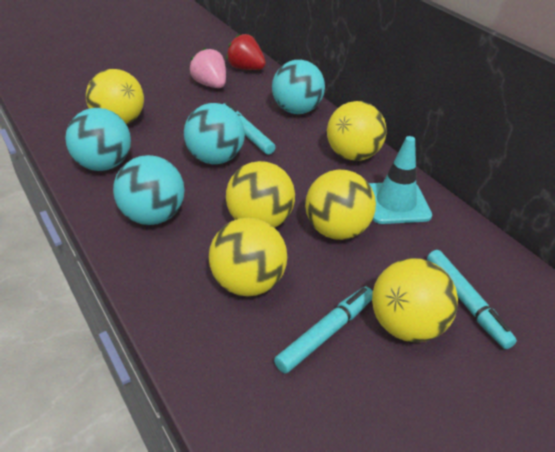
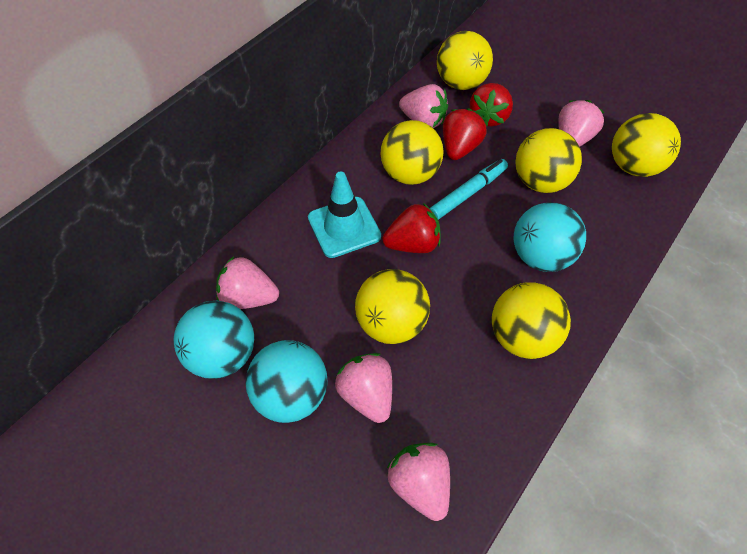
pink strawberry: 1 -> 5
red strawberry: 1 -> 3
turquoise ball: 4 -> 3
turquoise marker: 3 -> 1

